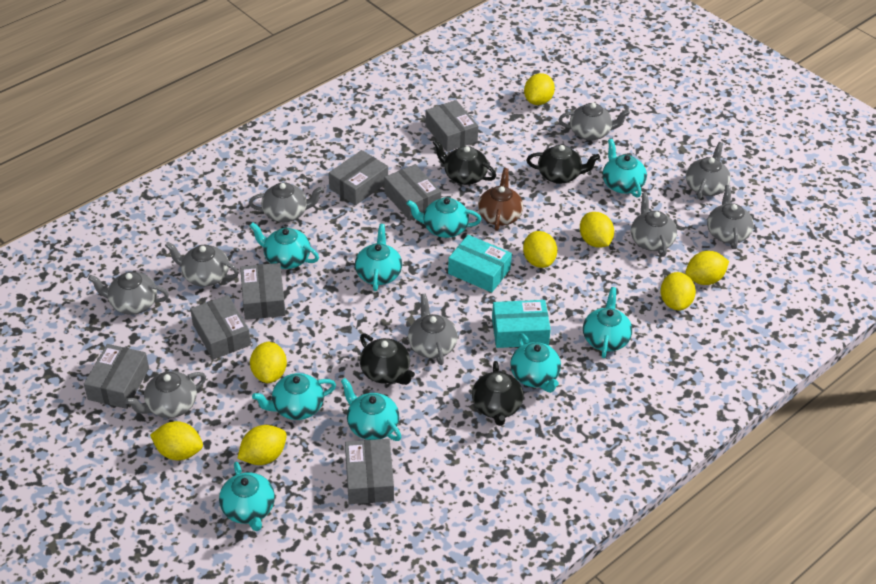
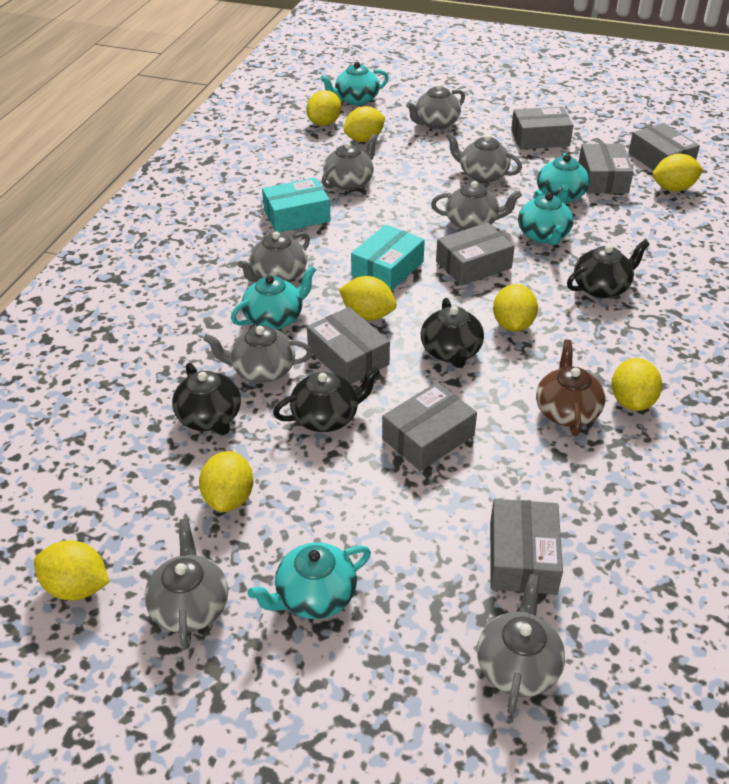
grey teapot: 9 -> 8
turquoise teapot: 9 -> 5

